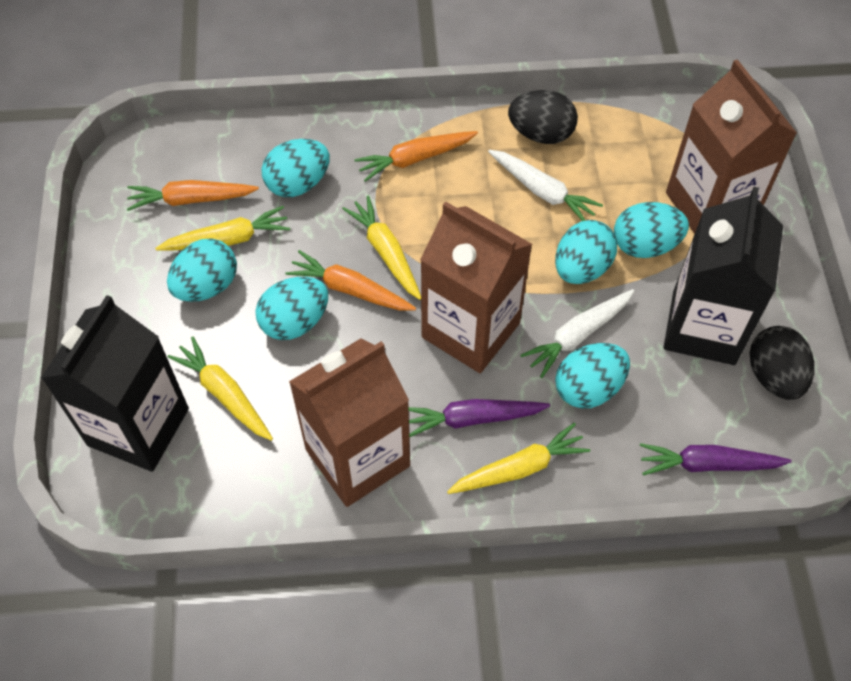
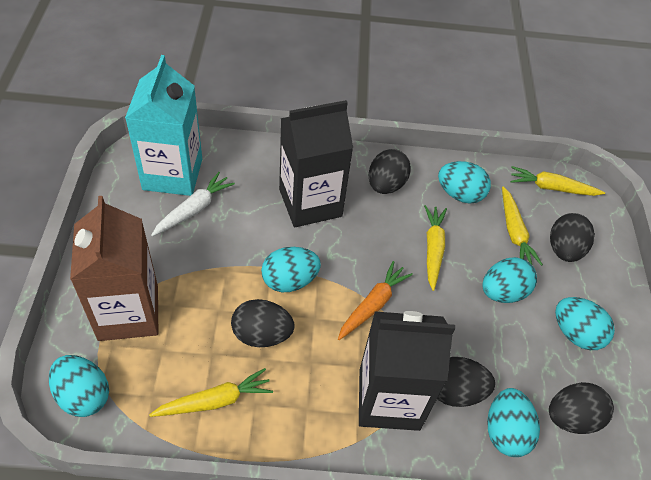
black egg: 2 -> 5
brown carton: 3 -> 1
orange carrot: 3 -> 1
purple carrot: 2 -> 0
turquoise carton: 0 -> 1
white carrot: 2 -> 1

